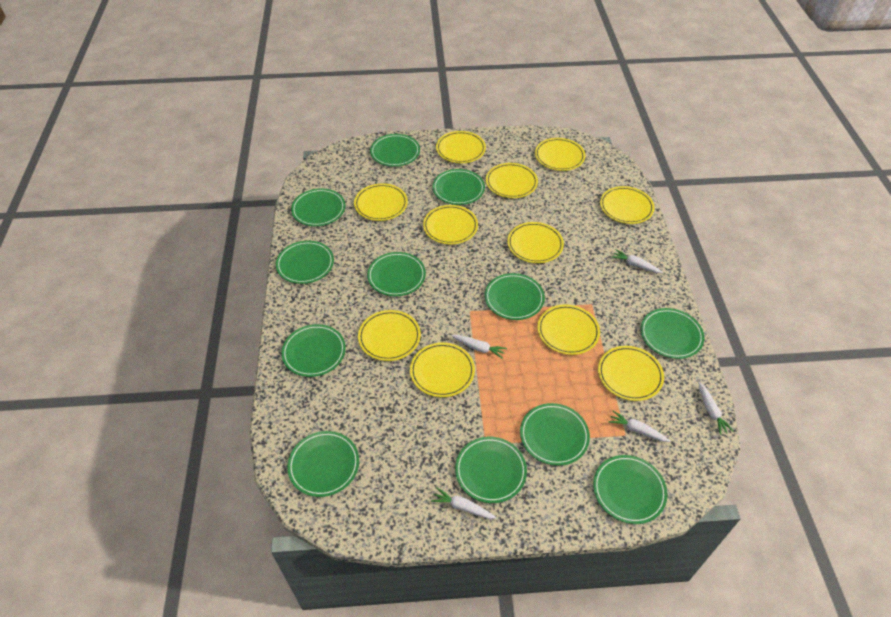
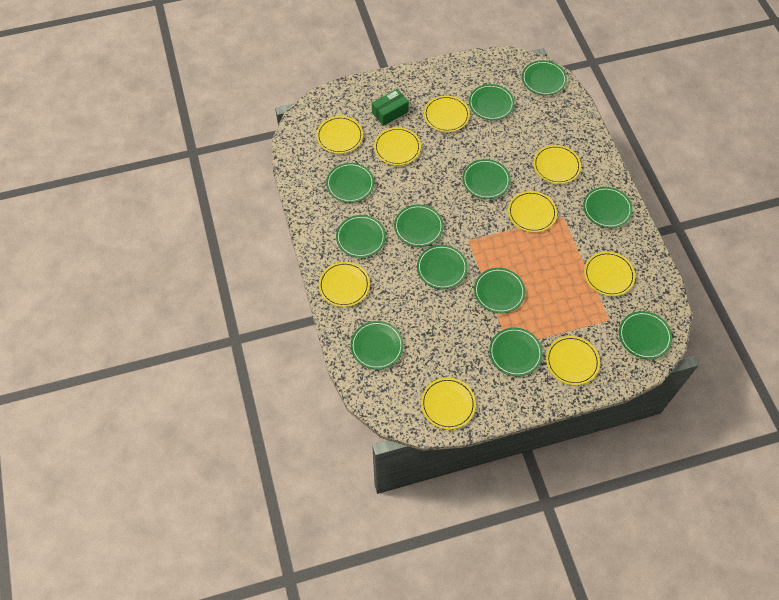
green box: 0 -> 1
white carrot: 5 -> 0
yellow plate: 11 -> 9

